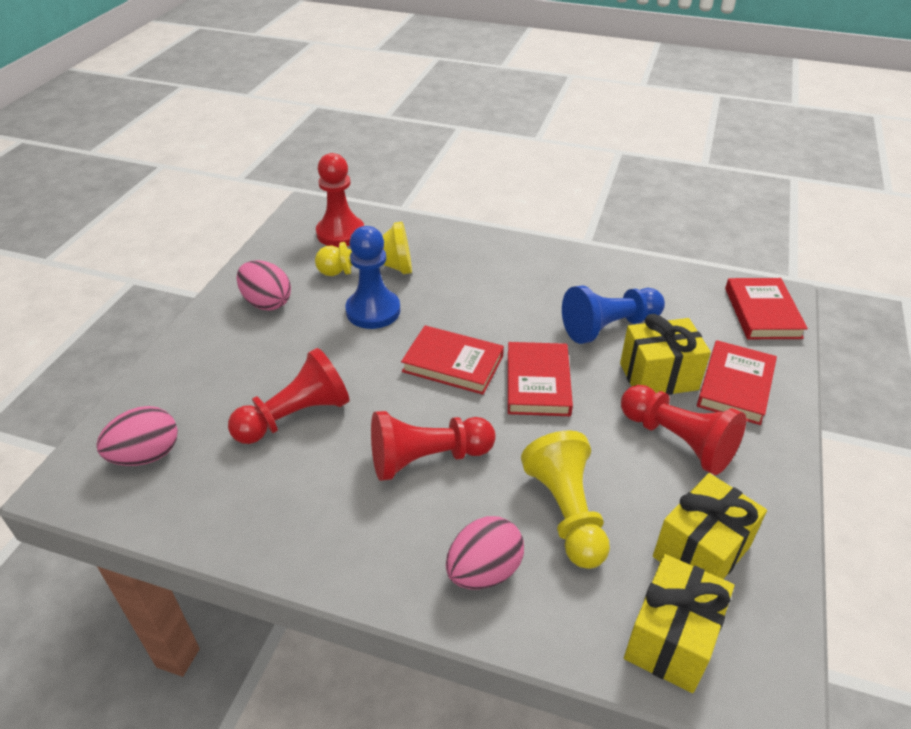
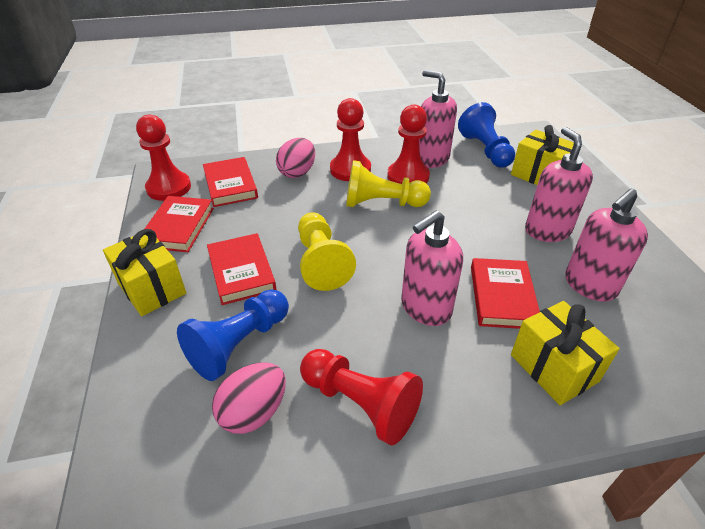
pink egg: 3 -> 2
pink soap dispenser: 0 -> 4

